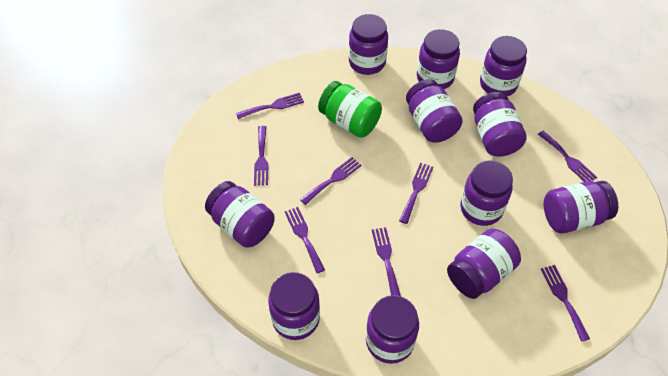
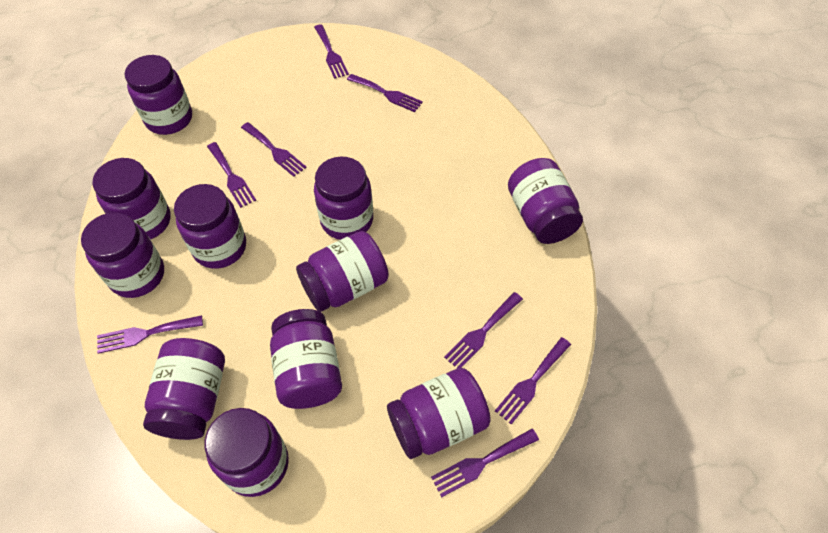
green jar: 1 -> 0

